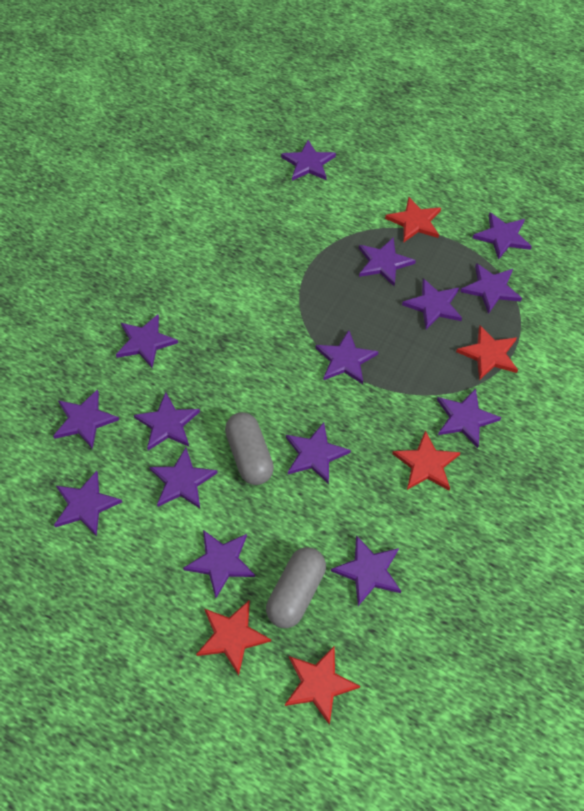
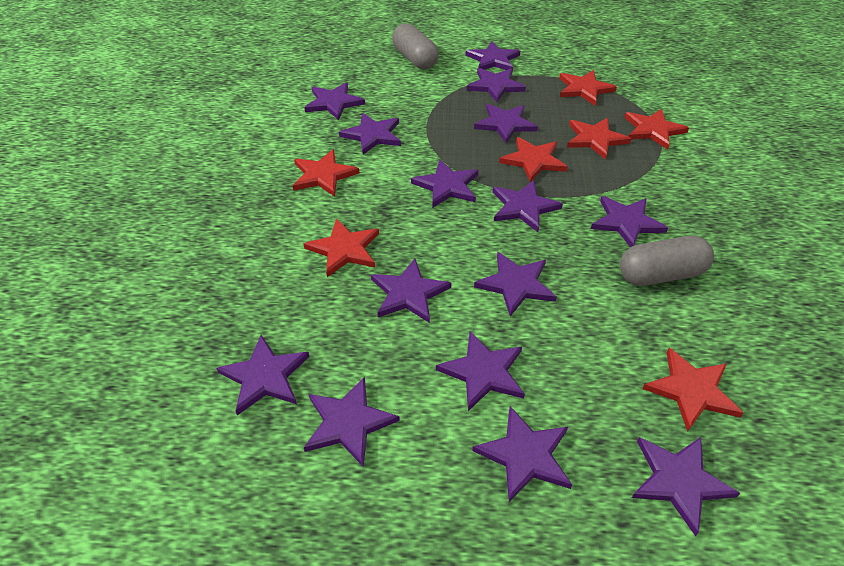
red star: 5 -> 7

